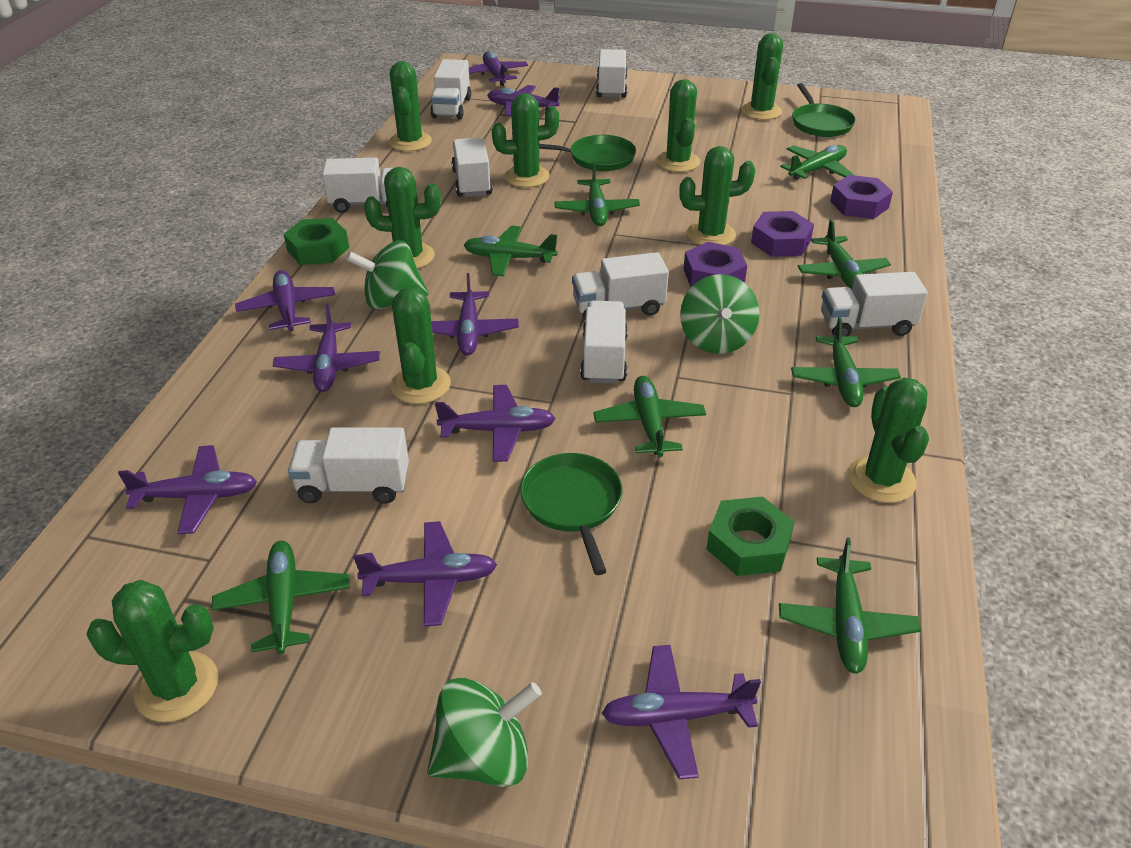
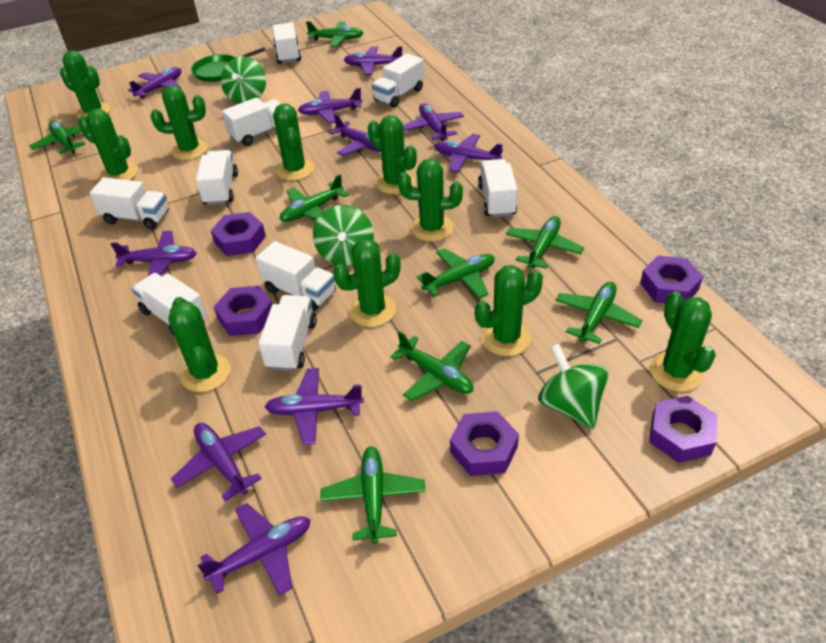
green cactus: 9 -> 10
green nut: 2 -> 0
green pan: 3 -> 1
purple nut: 3 -> 5
purple plane: 9 -> 10
white truck: 8 -> 9

